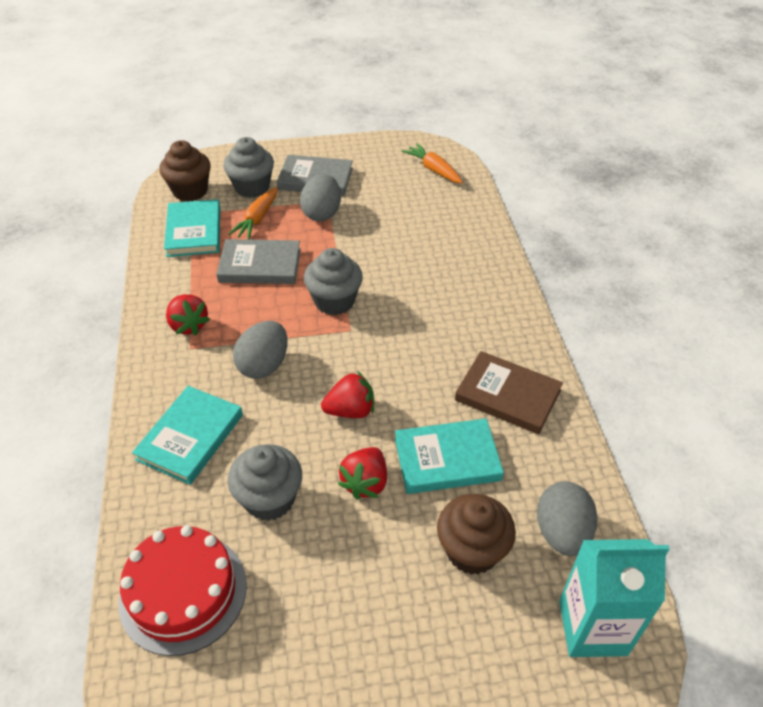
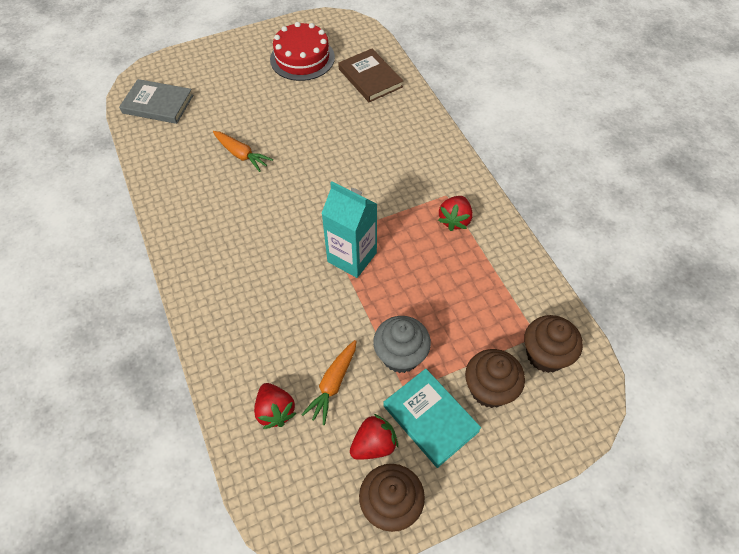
brown cupcake: 2 -> 3
grey book: 2 -> 1
grey cupcake: 3 -> 1
grey egg: 3 -> 0
turquoise book: 3 -> 1

